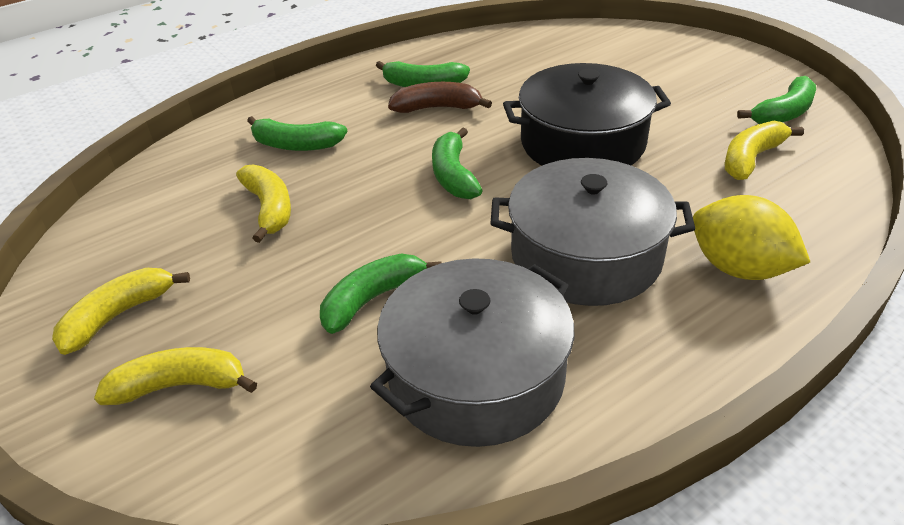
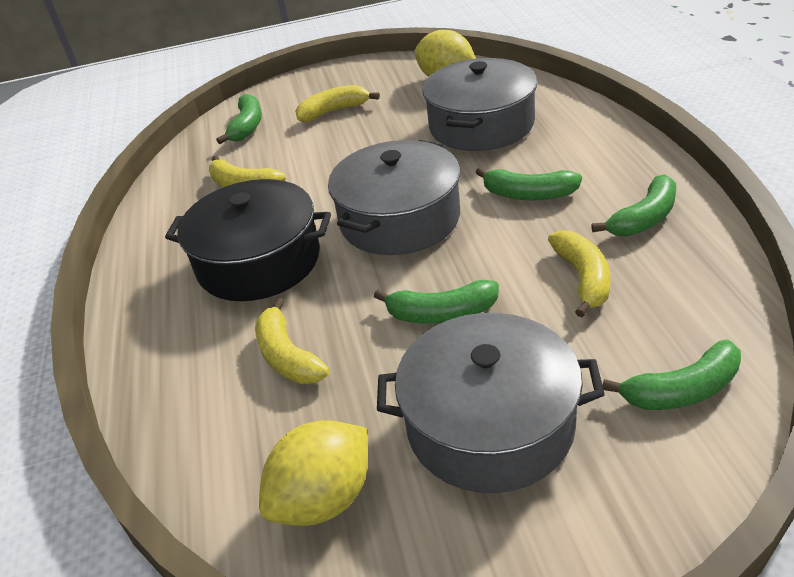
brown banana: 1 -> 0
grey pot: 2 -> 3
yellow lemon: 1 -> 2

